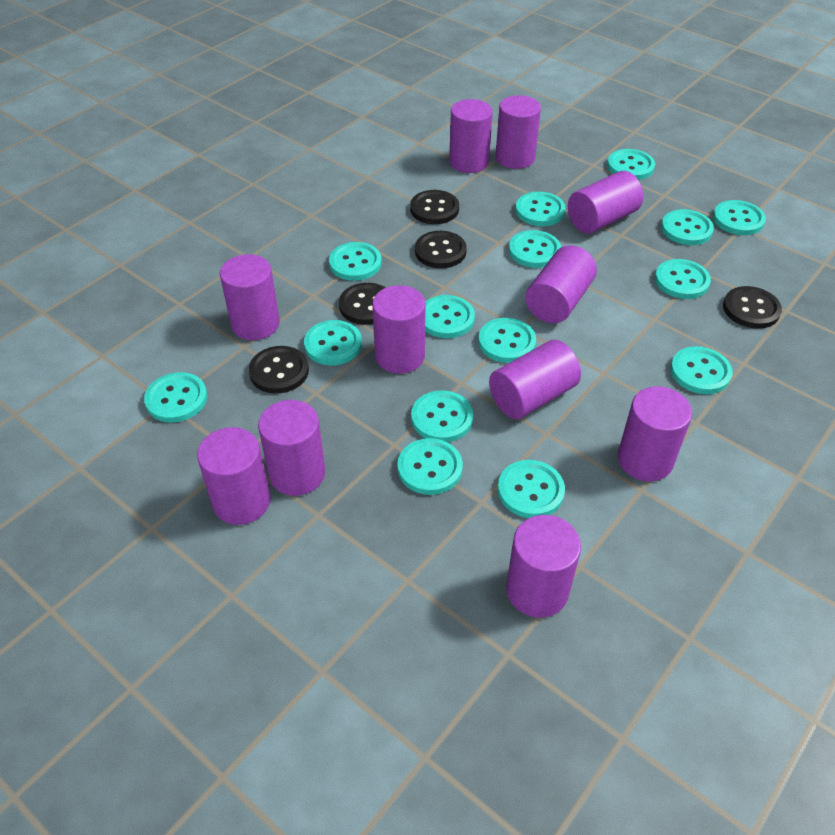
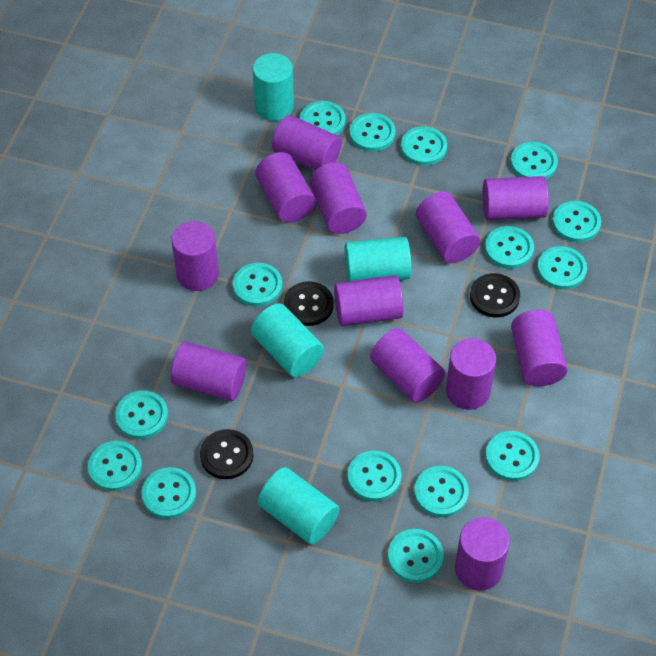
black button: 5 -> 3
purple cylinder: 11 -> 12
turquoise cylinder: 0 -> 4

